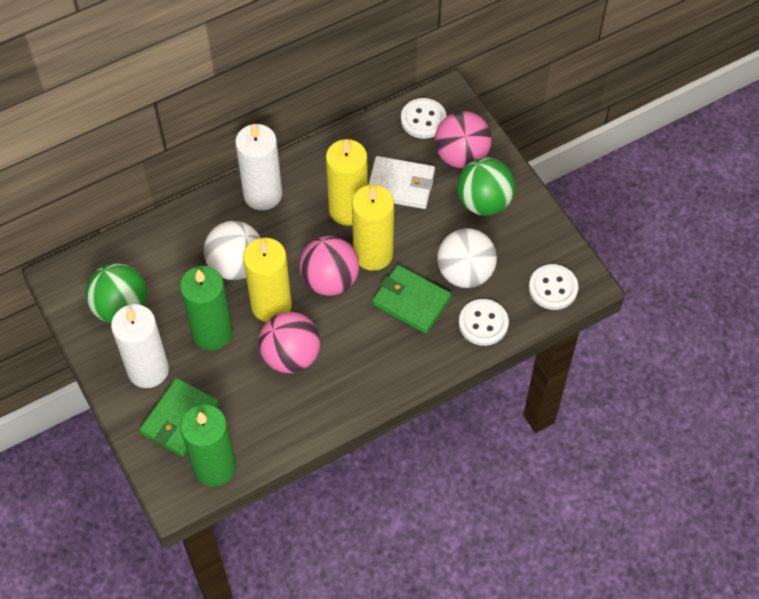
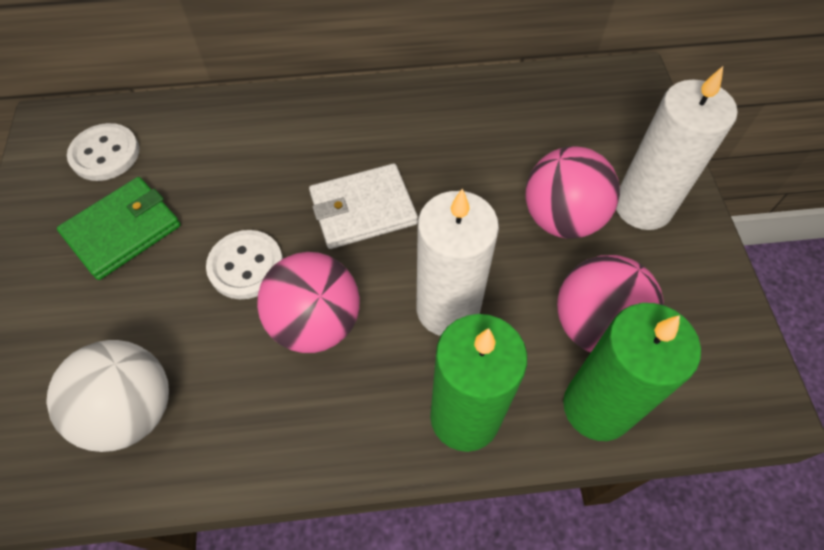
green ball: 2 -> 0
green wallet: 2 -> 1
white ball: 2 -> 1
white button: 3 -> 2
yellow candle: 3 -> 0

